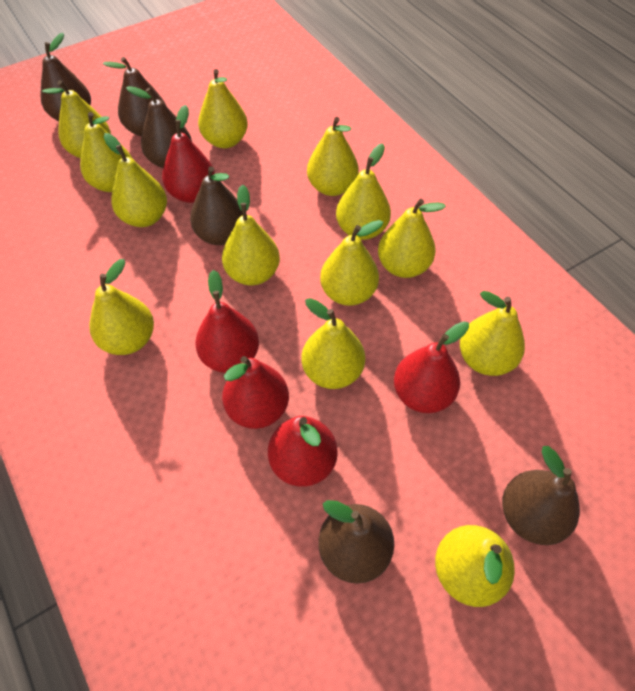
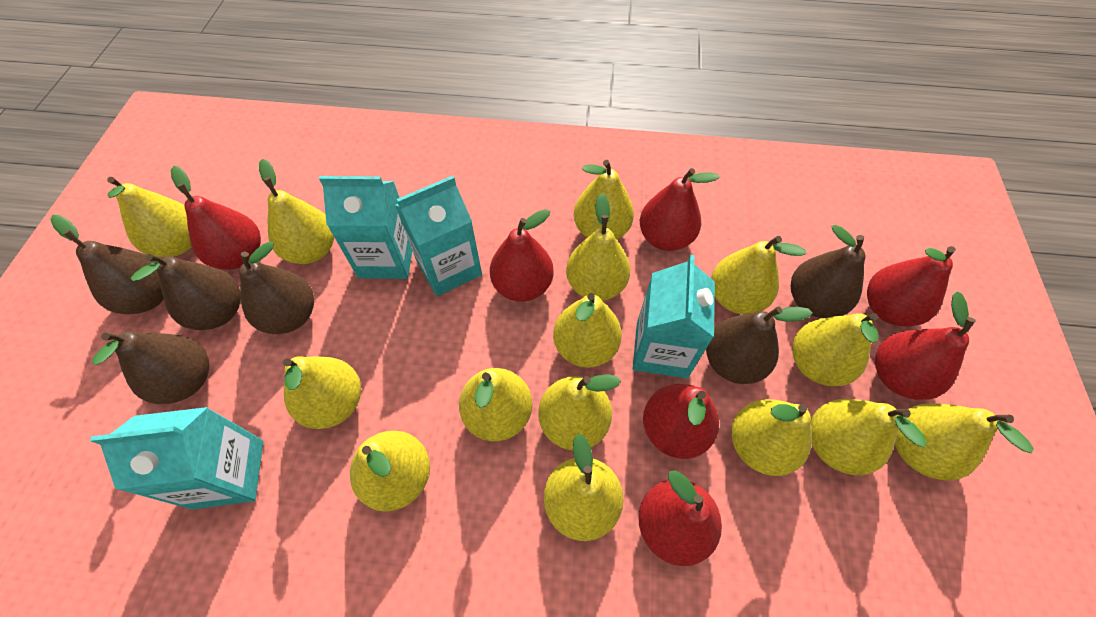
red pear: 5 -> 7
turquoise carton: 0 -> 4
yellow pear: 13 -> 15

